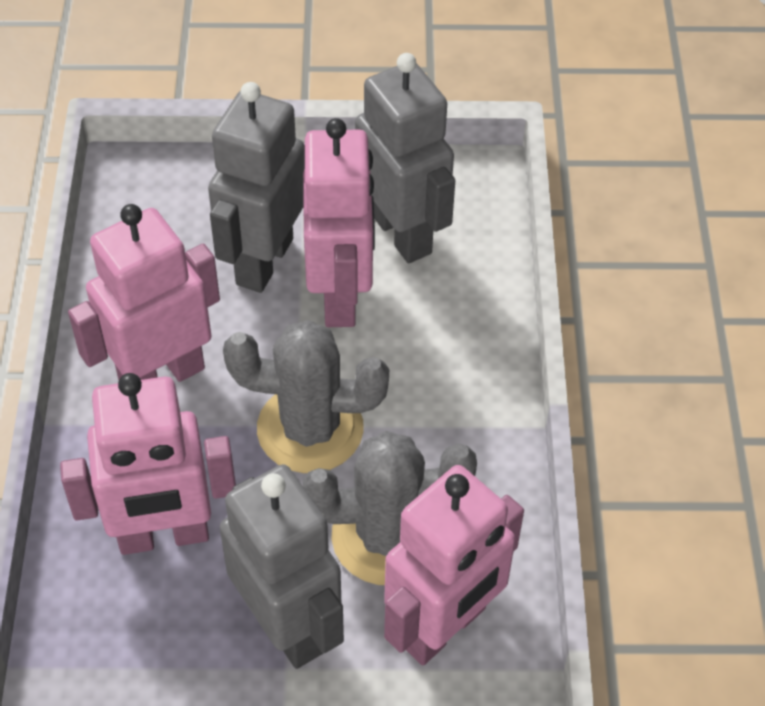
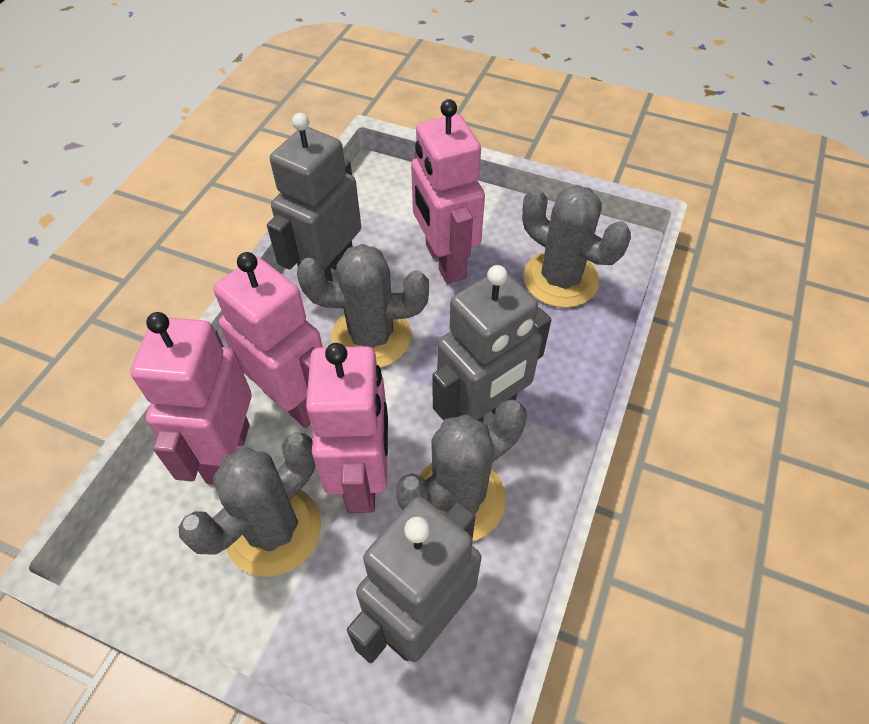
grey cactus: 2 -> 4

